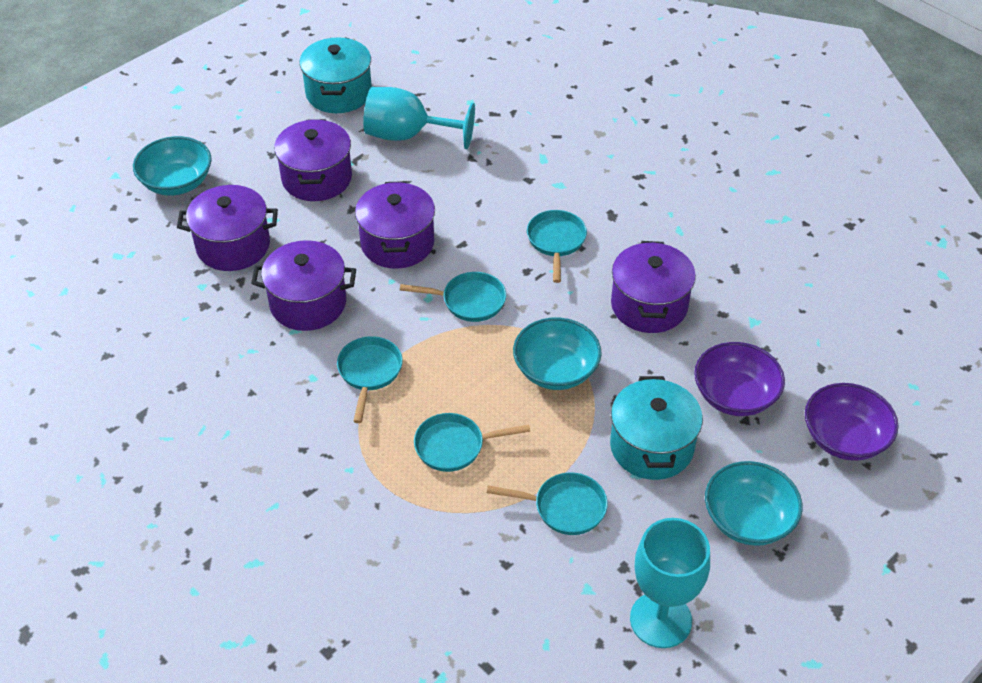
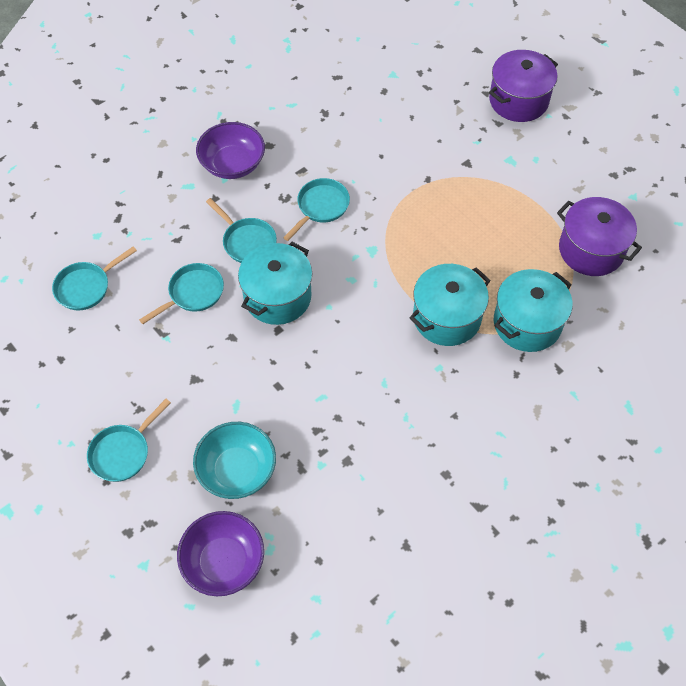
purple pot: 5 -> 2
turquoise bowl: 3 -> 1
turquoise goblet: 2 -> 0
turquoise pot: 2 -> 3

